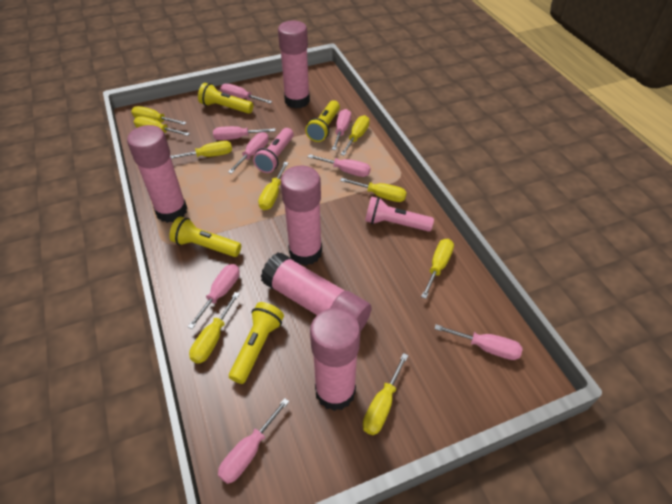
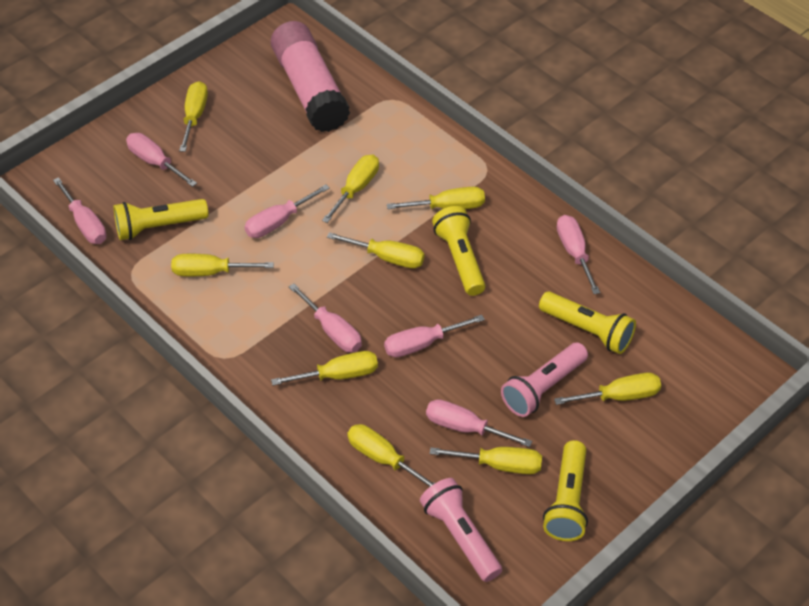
pink glue stick: 5 -> 1
pink screwdriver: 8 -> 7

